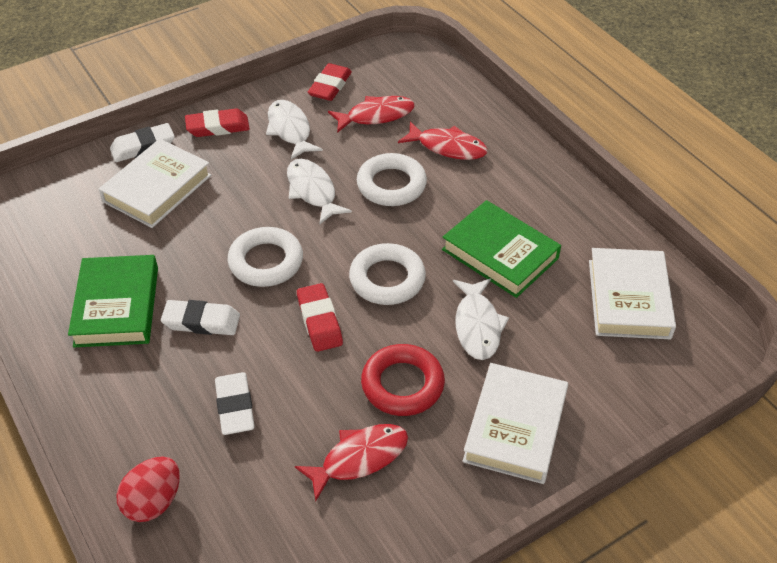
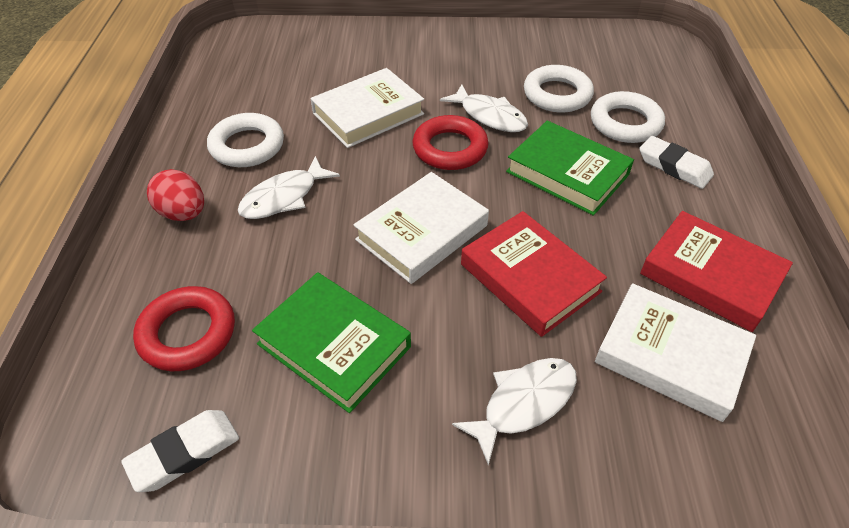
red book: 0 -> 2
red eraser: 3 -> 0
red fish: 3 -> 0
red ring: 1 -> 2
white eraser: 3 -> 2

